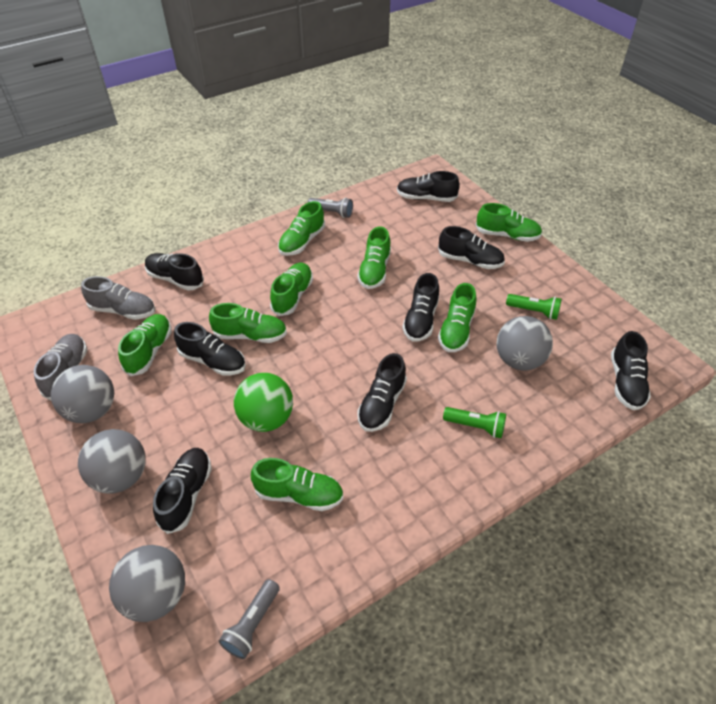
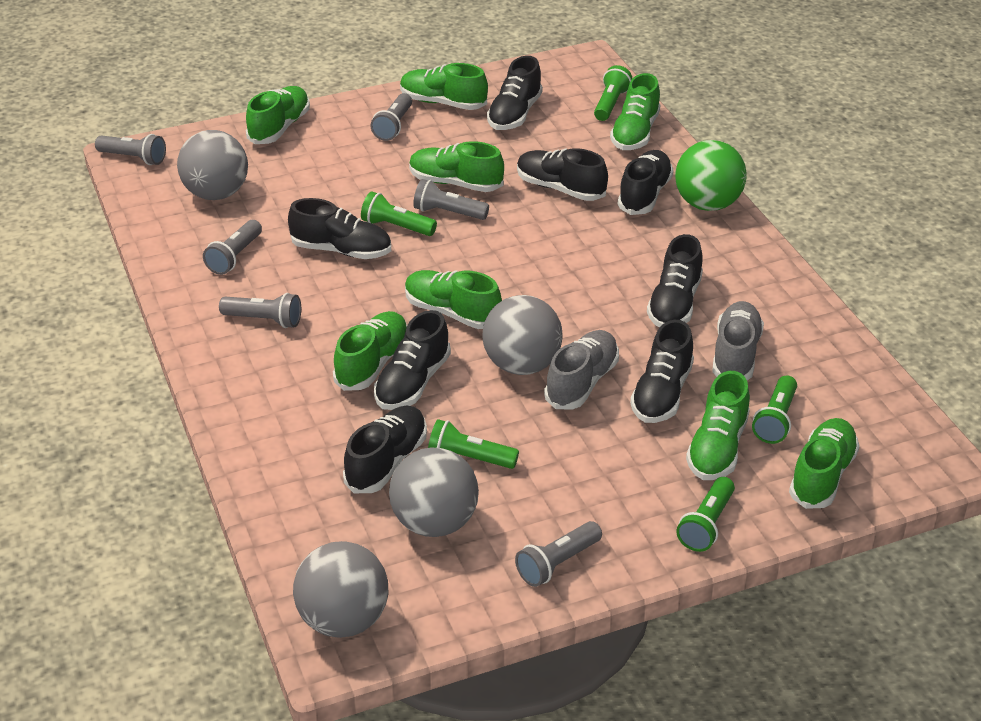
green flashlight: 2 -> 5
grey flashlight: 2 -> 6

